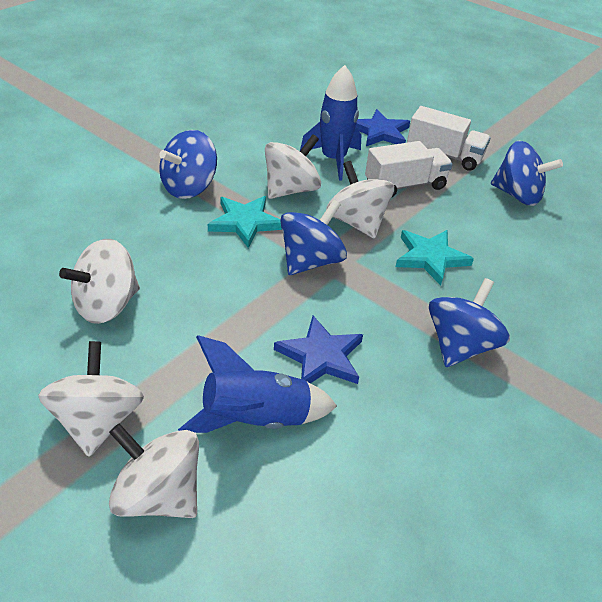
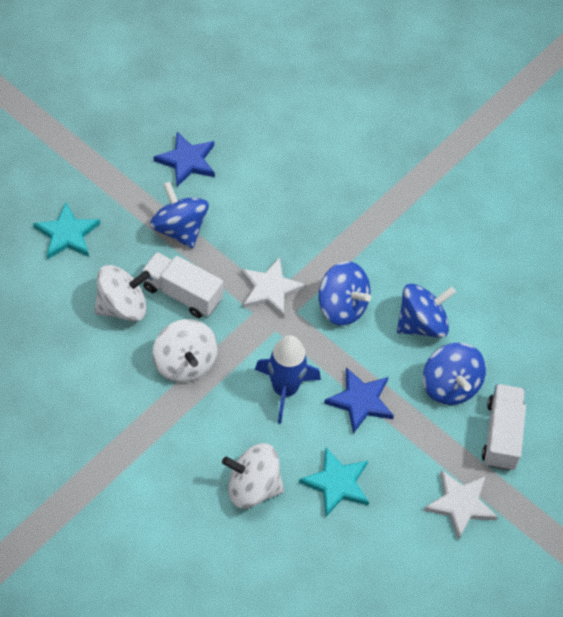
blue rocket: 2 -> 1
white spinning top: 5 -> 3
white star: 0 -> 2

